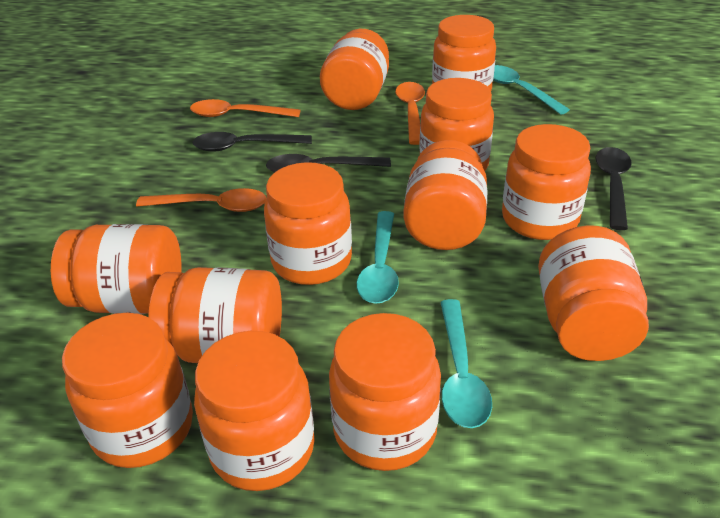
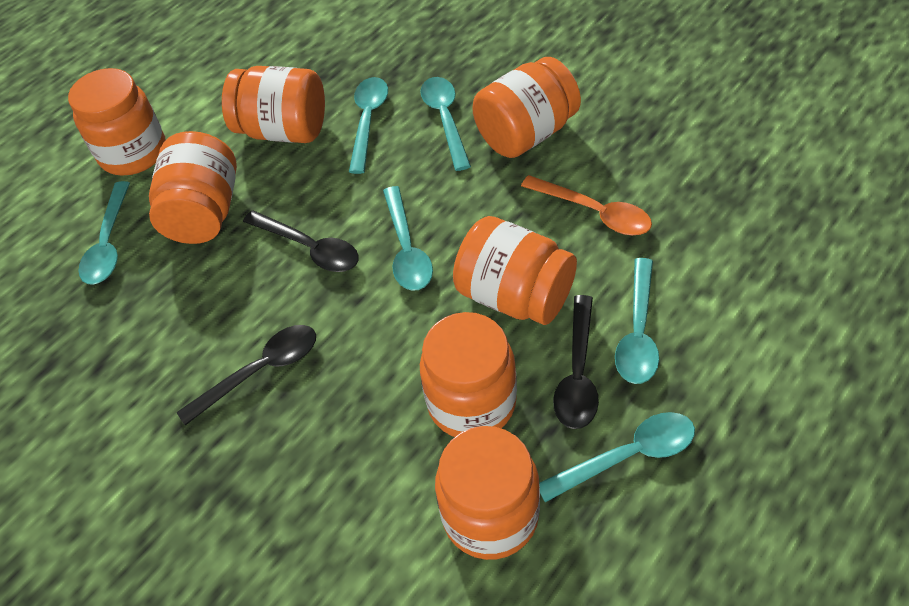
orange jar: 12 -> 7
orange spoon: 3 -> 1
turquoise spoon: 3 -> 6

